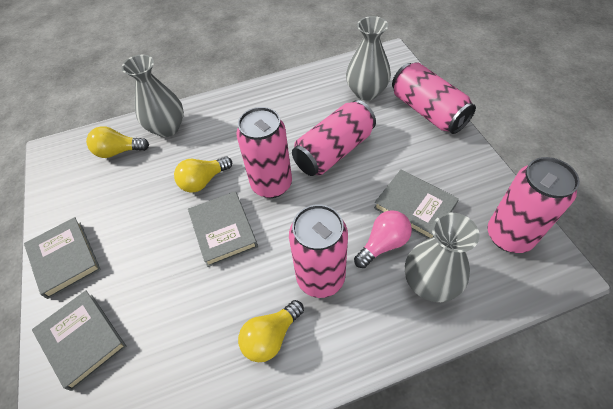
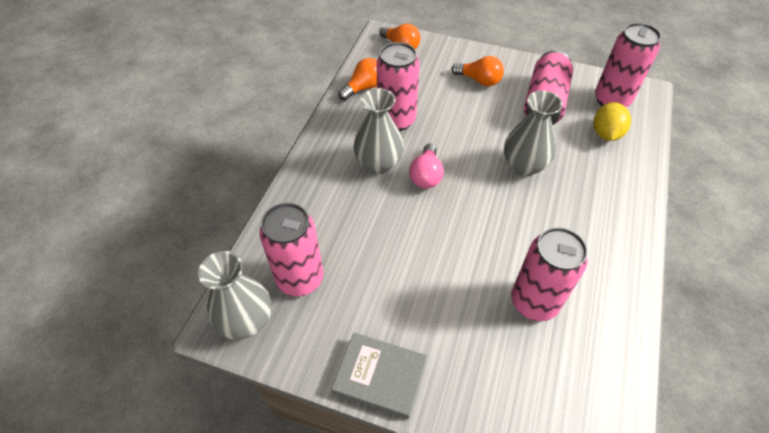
grey book: 4 -> 1
orange light bulb: 0 -> 3
yellow lemon: 0 -> 1
yellow light bulb: 3 -> 0

